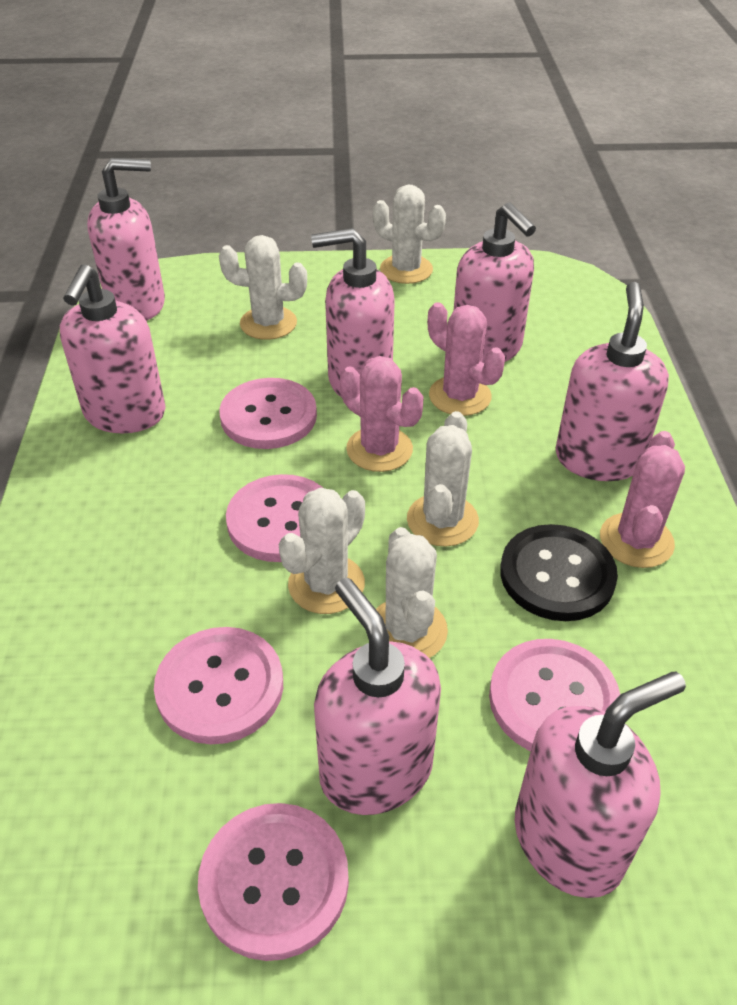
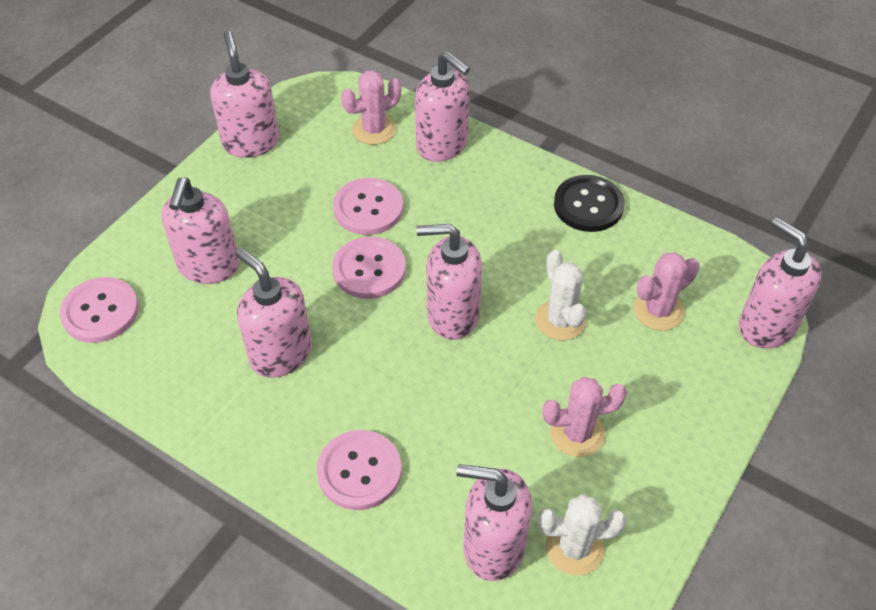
pink button: 5 -> 4
white cactus: 5 -> 2

